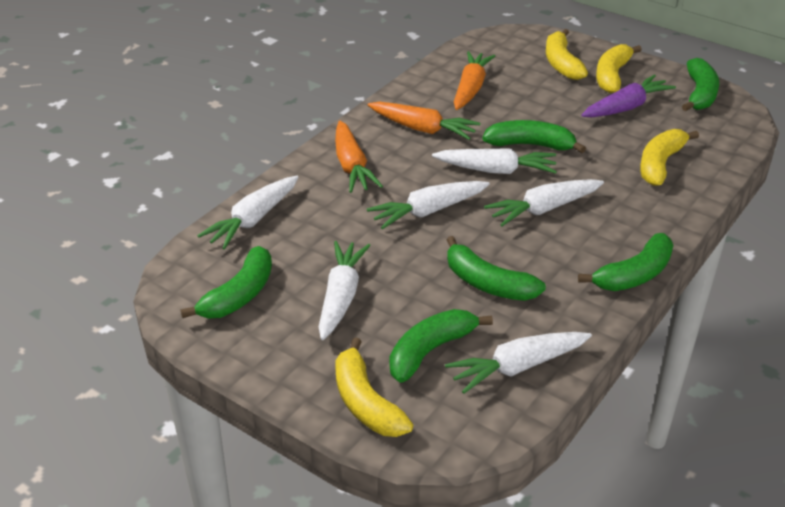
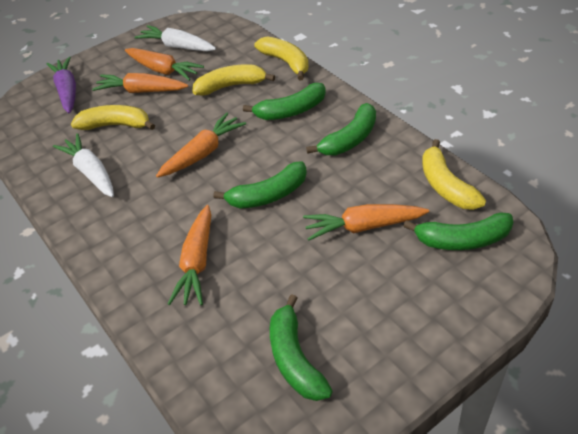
green banana: 6 -> 5
orange carrot: 3 -> 5
white carrot: 6 -> 2

